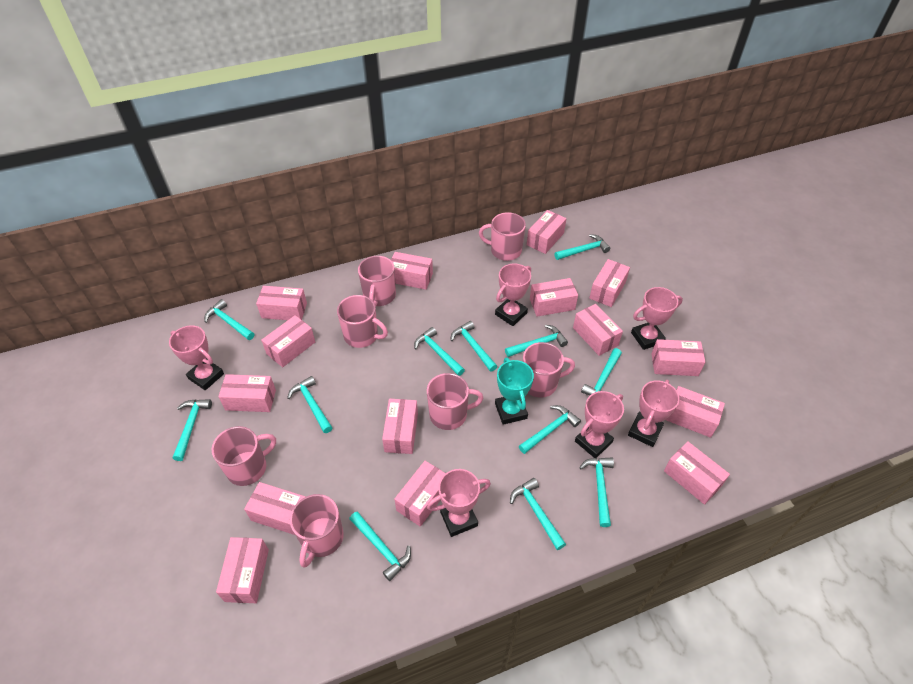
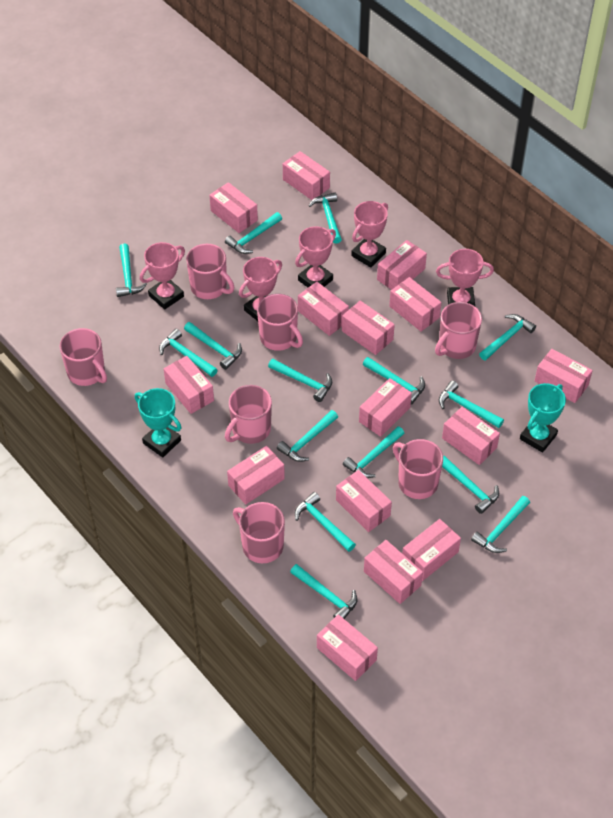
pink trophy: 6 -> 5
turquoise hammer: 12 -> 15
turquoise trophy: 1 -> 2

